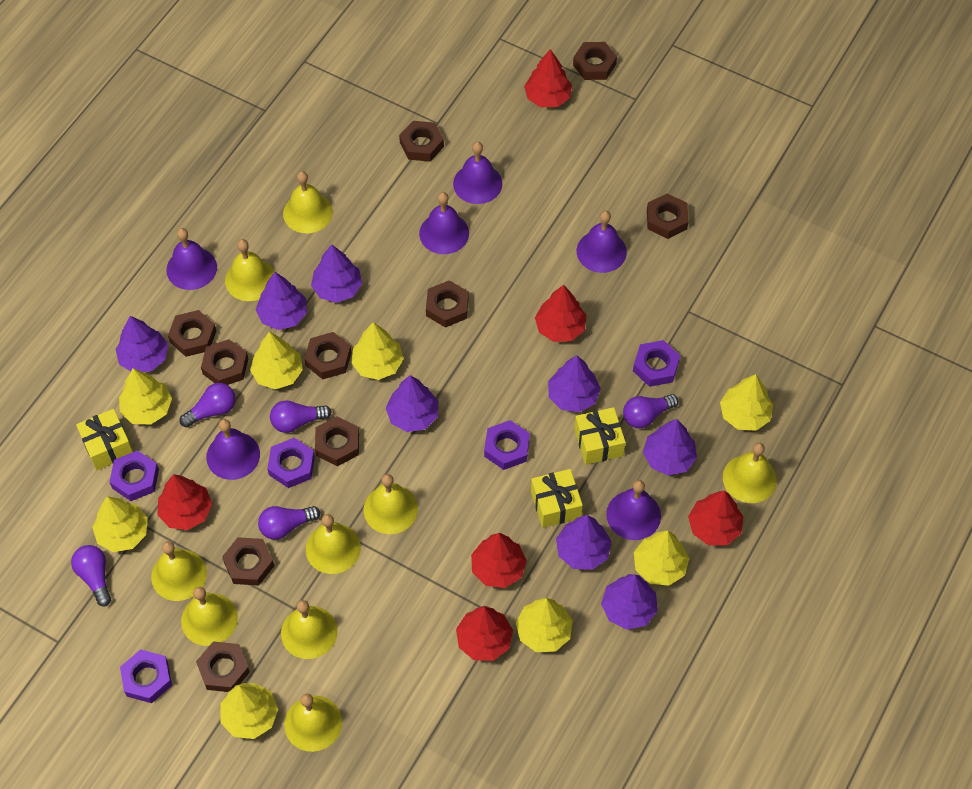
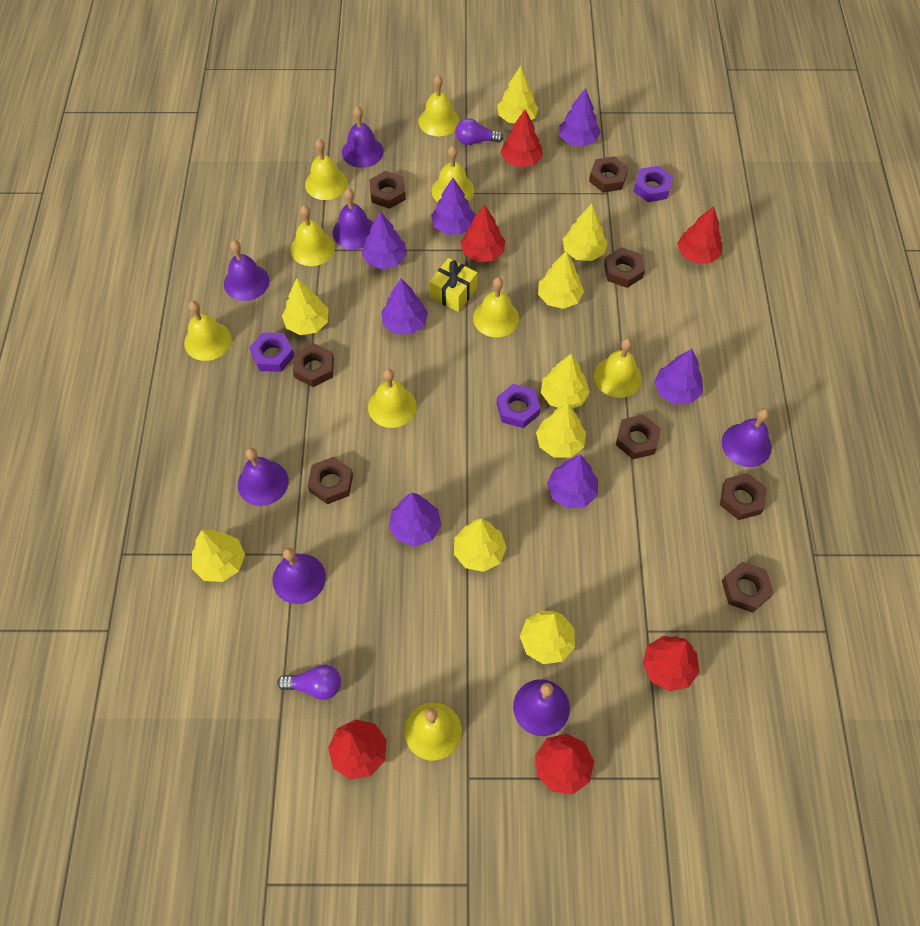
brown nut: 10 -> 8
purple bell: 6 -> 7
purple light bulb: 5 -> 2
purple nut: 5 -> 3
purple tree: 8 -> 7
yellow gift: 3 -> 1
yellow tree: 8 -> 9

